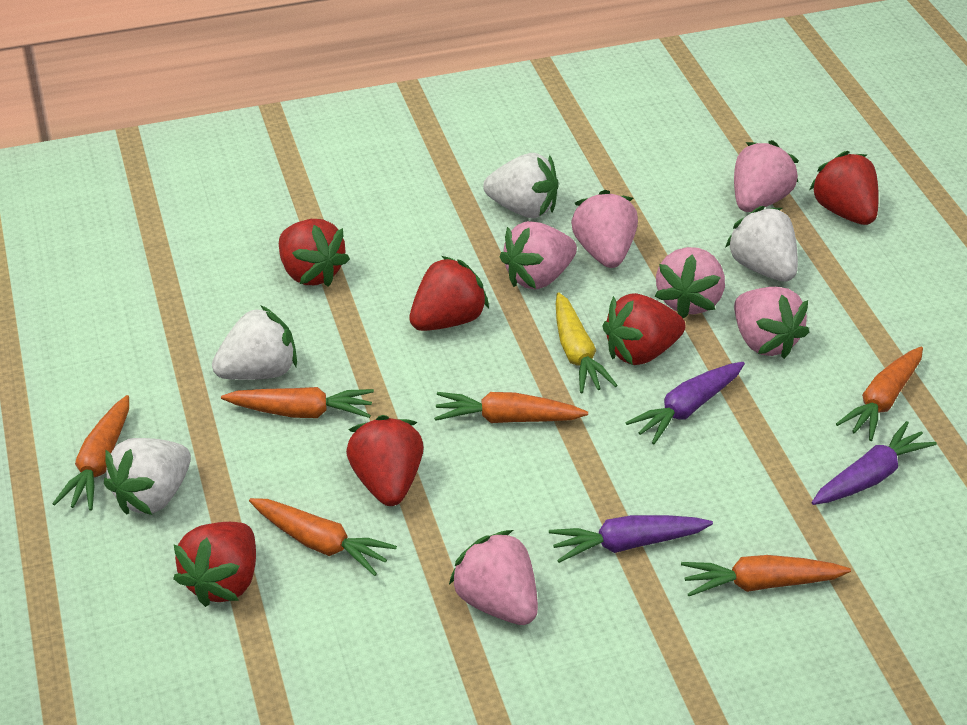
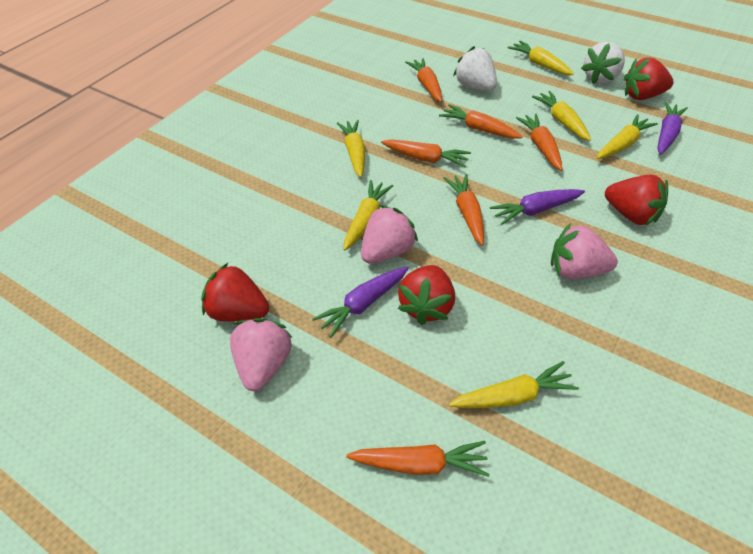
pink strawberry: 6 -> 3
red strawberry: 6 -> 4
white strawberry: 4 -> 2
yellow carrot: 1 -> 6

